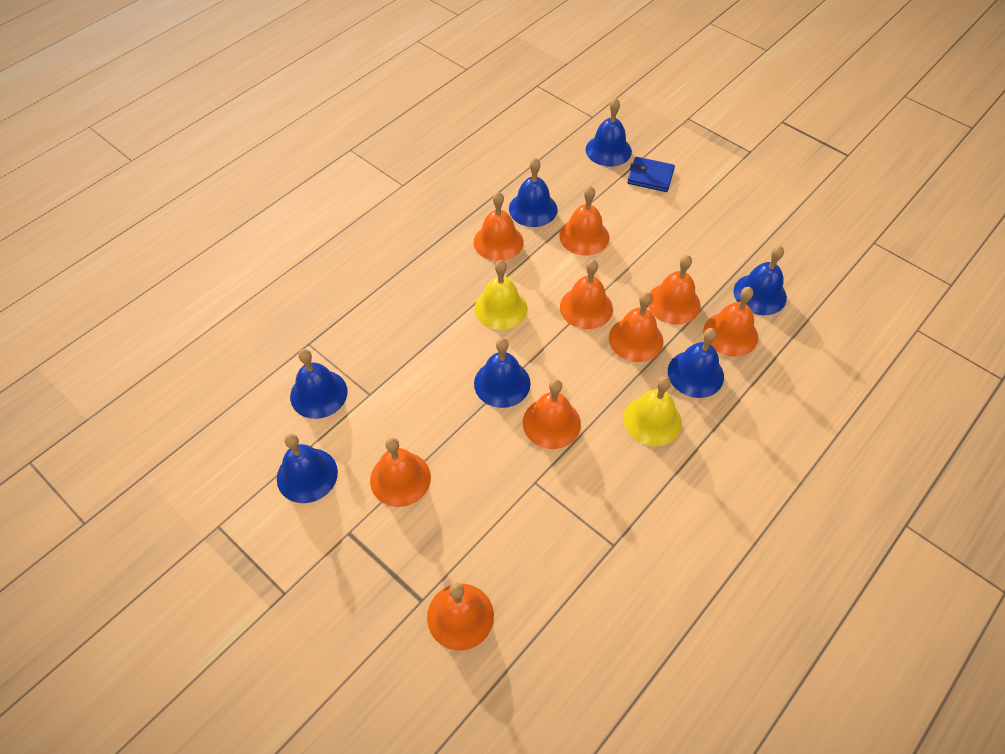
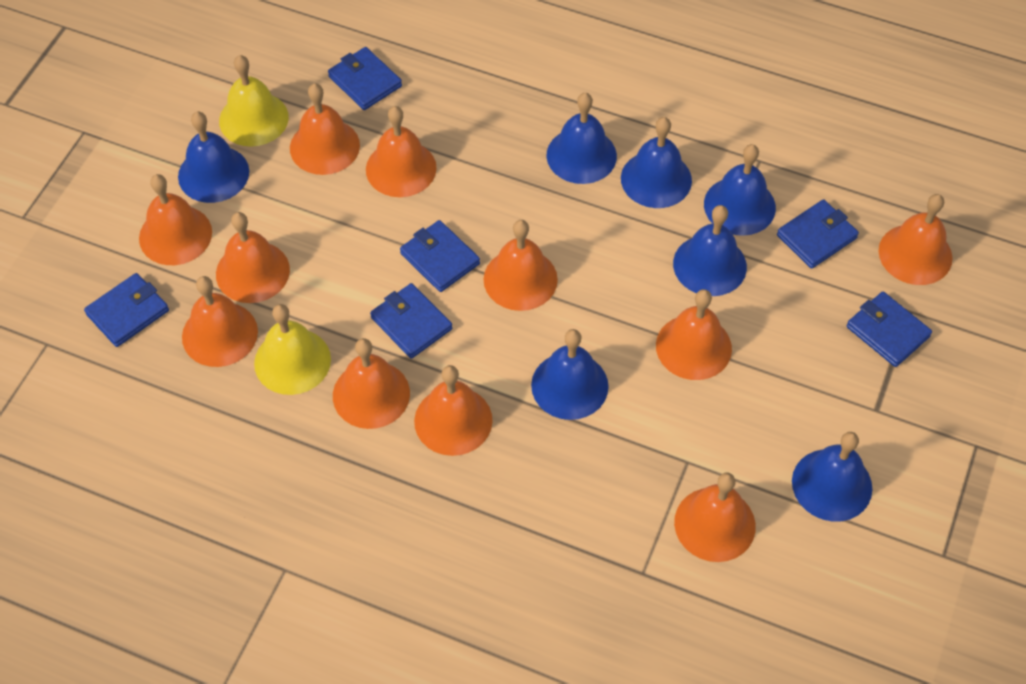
blue wallet: 1 -> 6
orange bell: 9 -> 11

